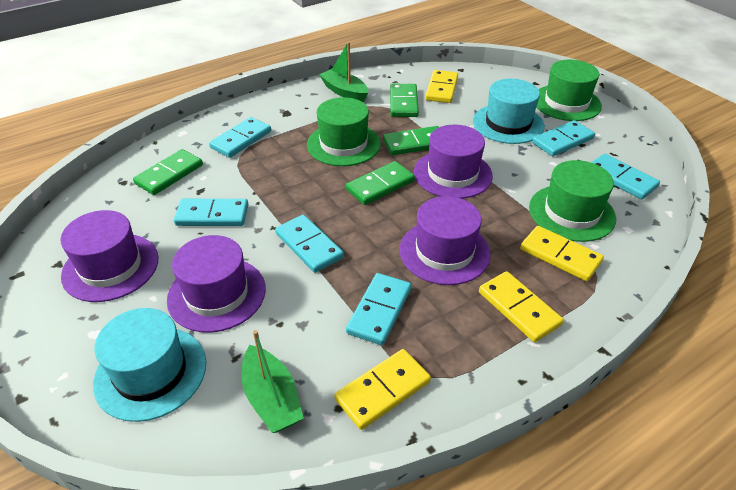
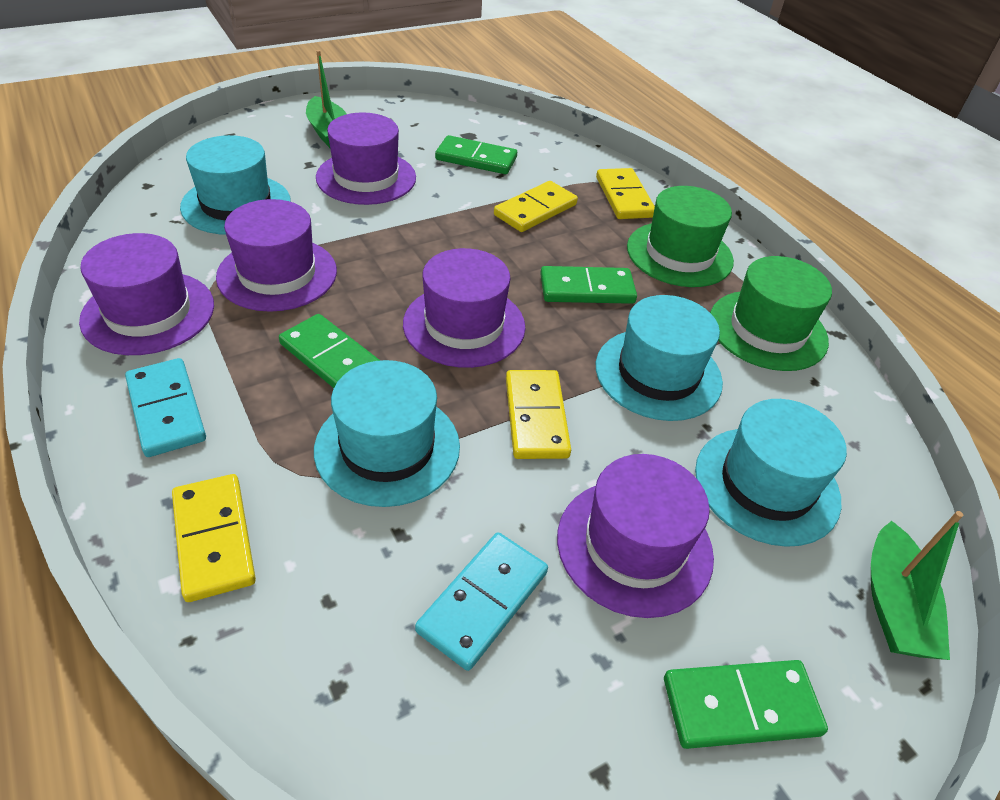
green hat: 3 -> 2
purple hat: 4 -> 5
turquoise domino: 6 -> 2
turquoise hat: 2 -> 4

